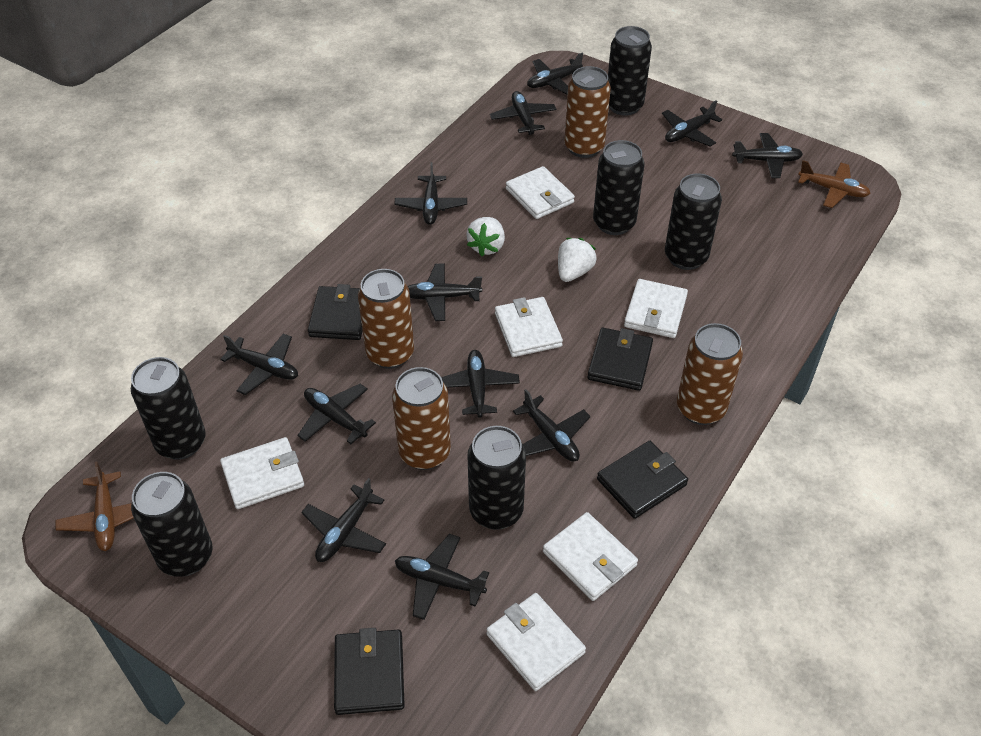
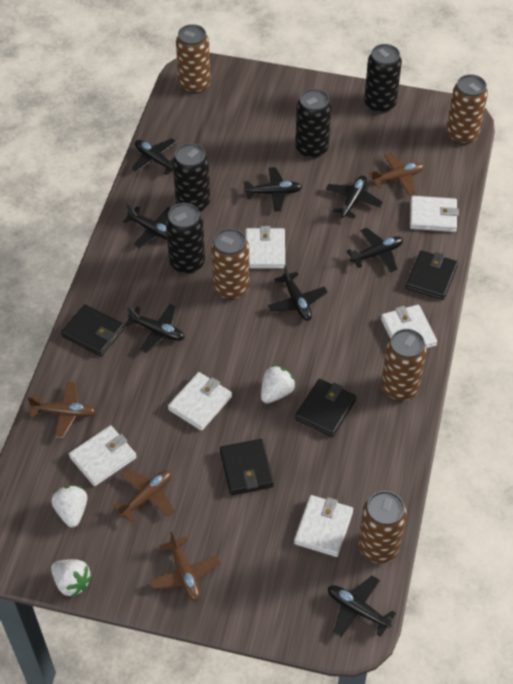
black can: 6 -> 4
black plane: 12 -> 8
brown can: 4 -> 5
brown plane: 2 -> 4
white strawberry: 2 -> 3

